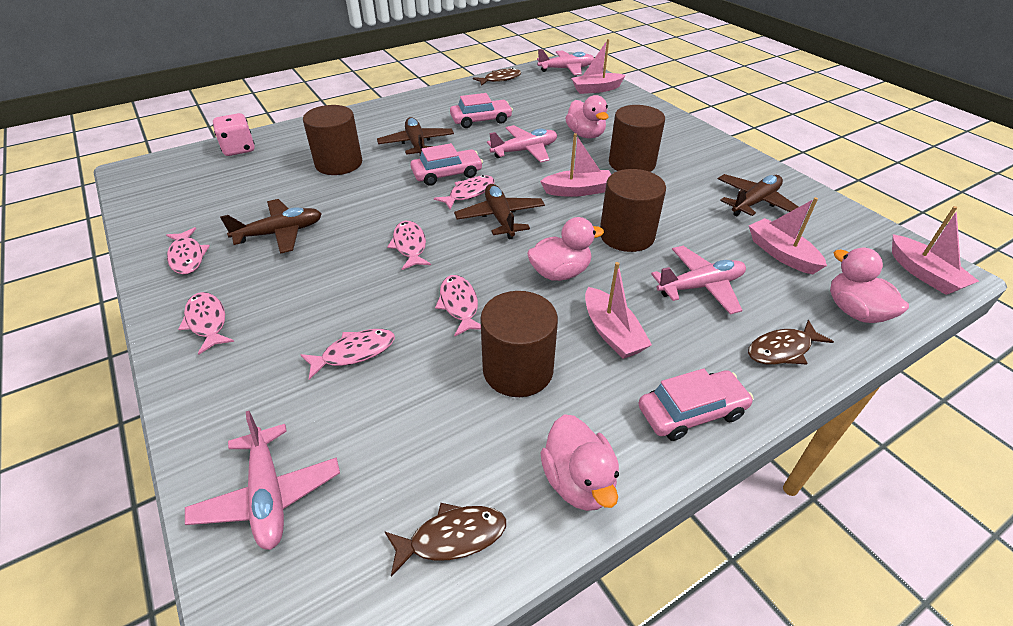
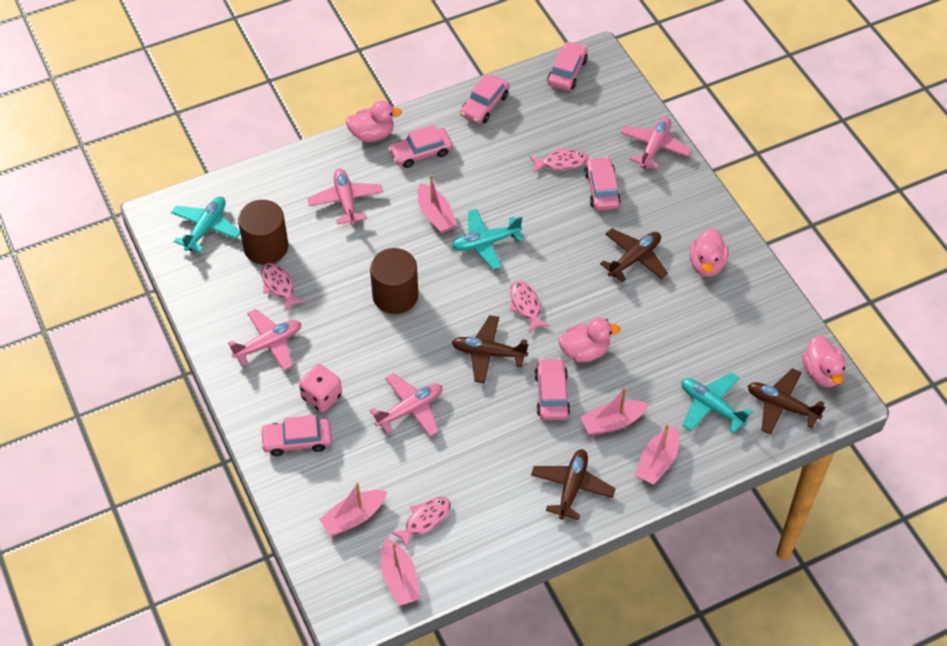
brown cylinder: 4 -> 2
brown fish: 3 -> 0
pink car: 3 -> 6
pink fish: 6 -> 4
turquoise plane: 0 -> 3

